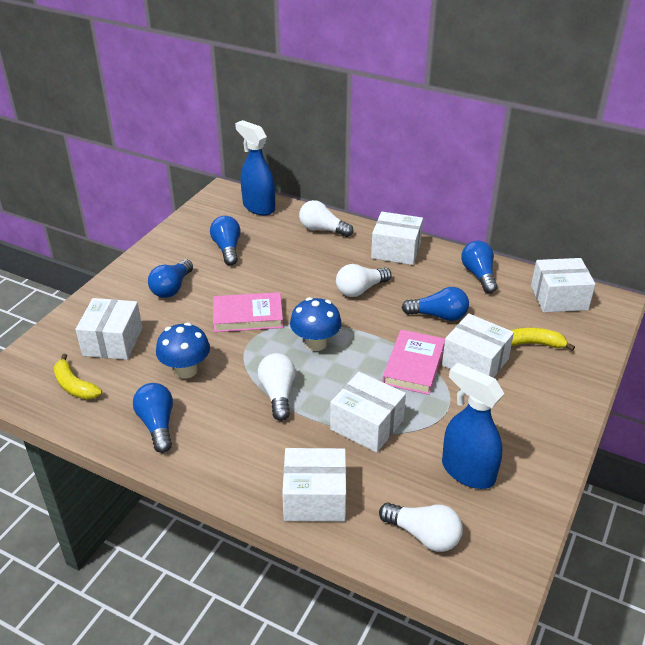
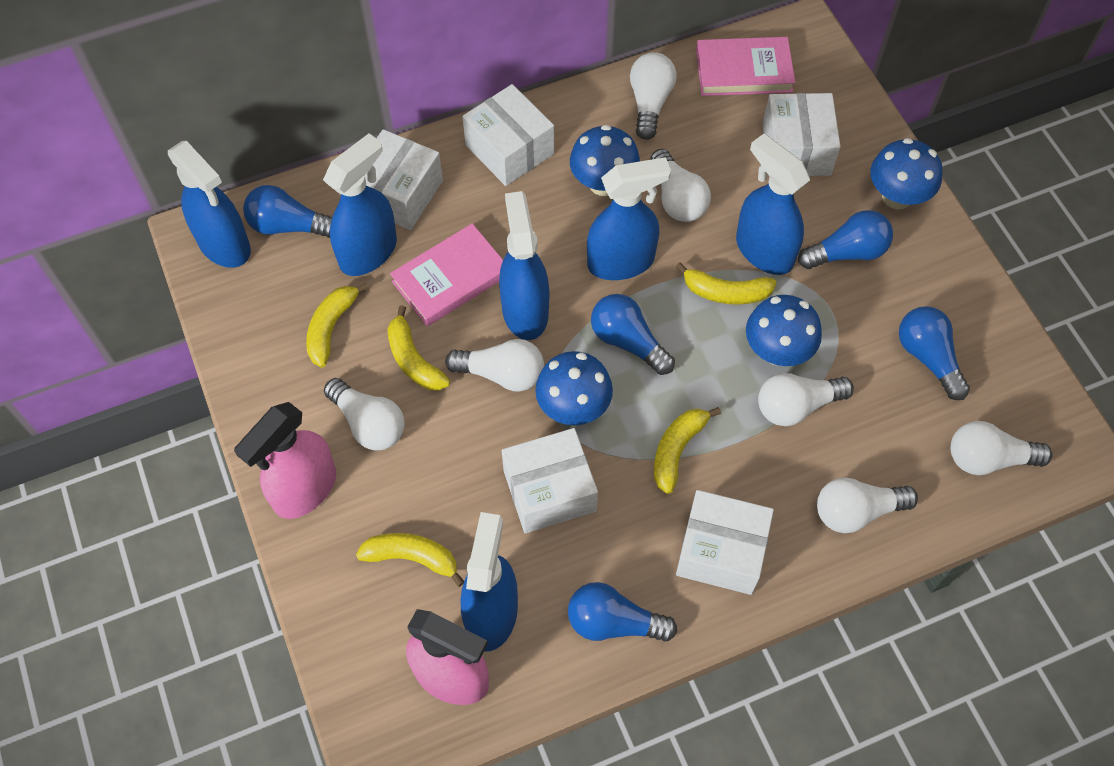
blue mushroom: 2 -> 4
blue spray bottle: 2 -> 6
pink spray bottle: 0 -> 2
white box: 6 -> 5
white light bulb: 4 -> 7
yellow banana: 2 -> 5

